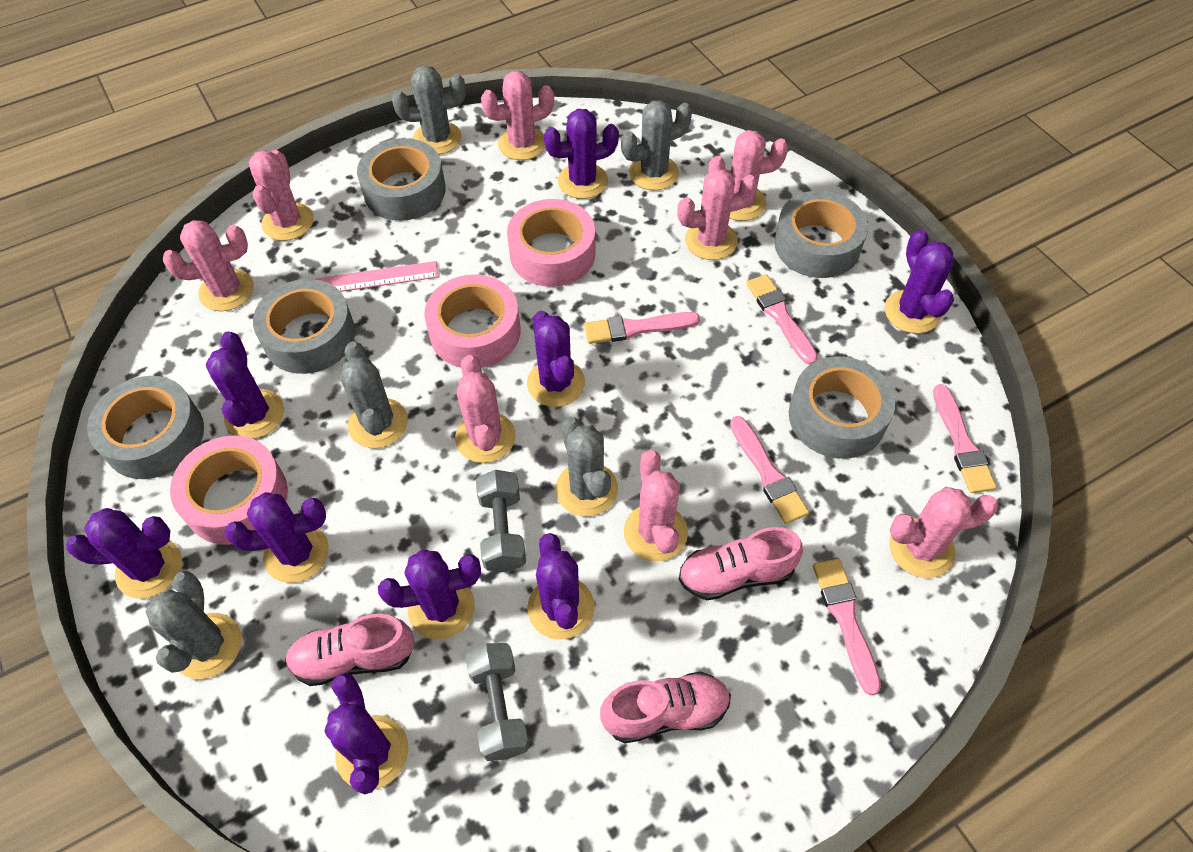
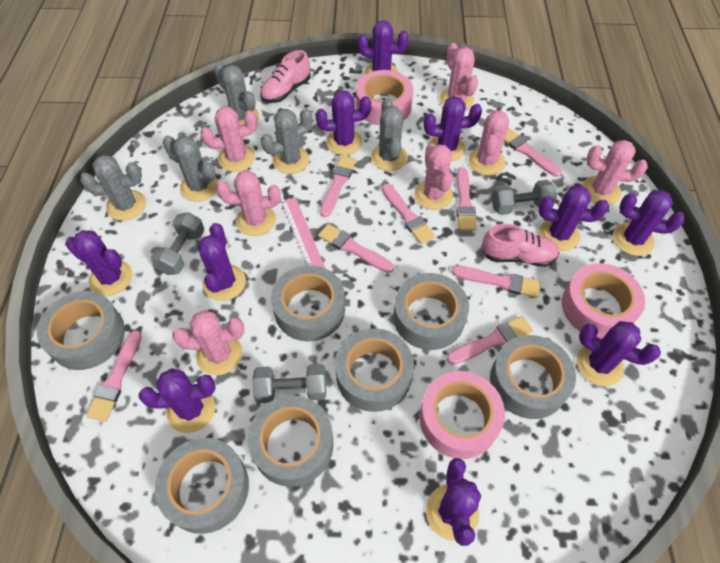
grey dumbbell: 2 -> 3
grey tape: 5 -> 7
pink brush: 5 -> 8
pink cactus: 8 -> 7
pink shoe: 3 -> 2
purple cactus: 9 -> 10

